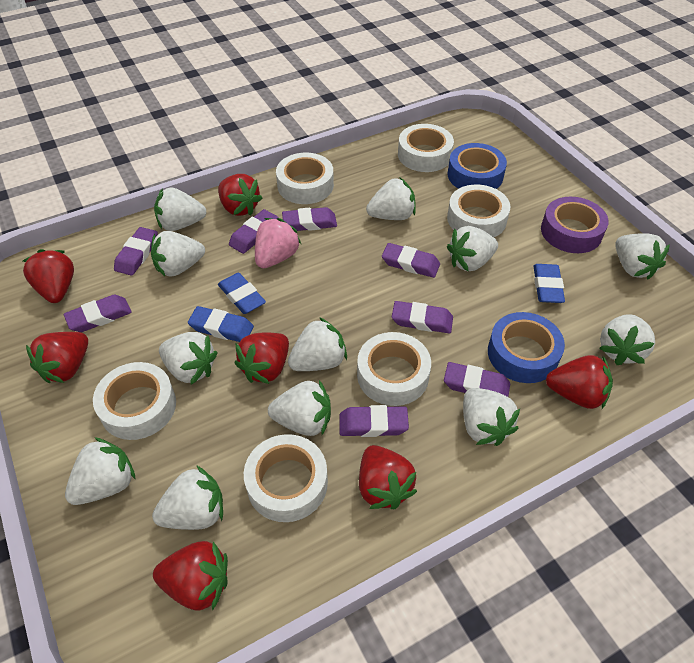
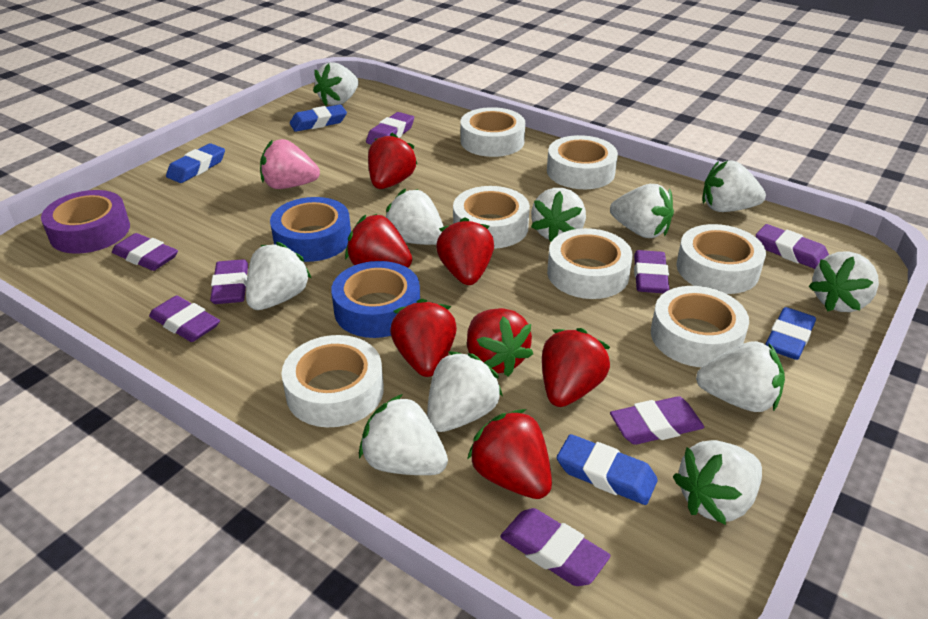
blue eraser: 3 -> 4
white strawberry: 12 -> 11
white tape: 6 -> 7

